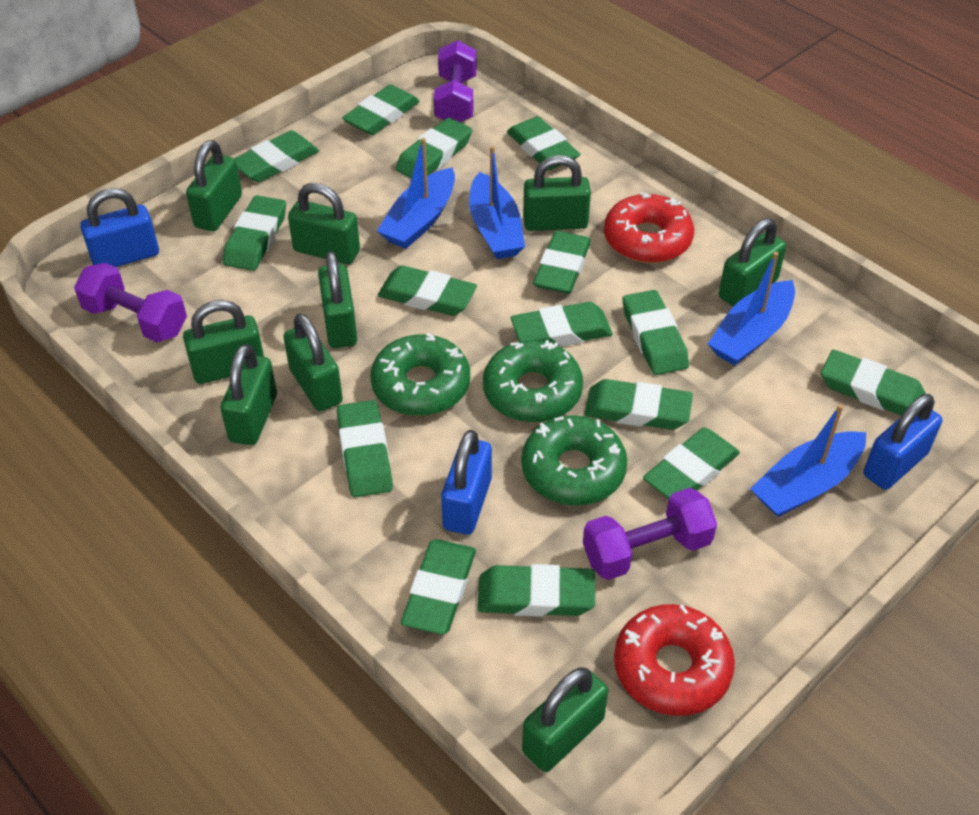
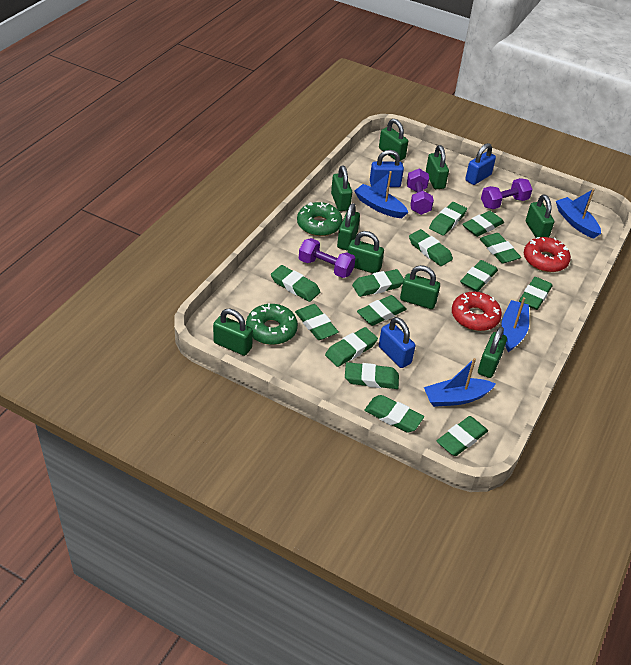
green donut: 3 -> 2
green eraser: 15 -> 14

